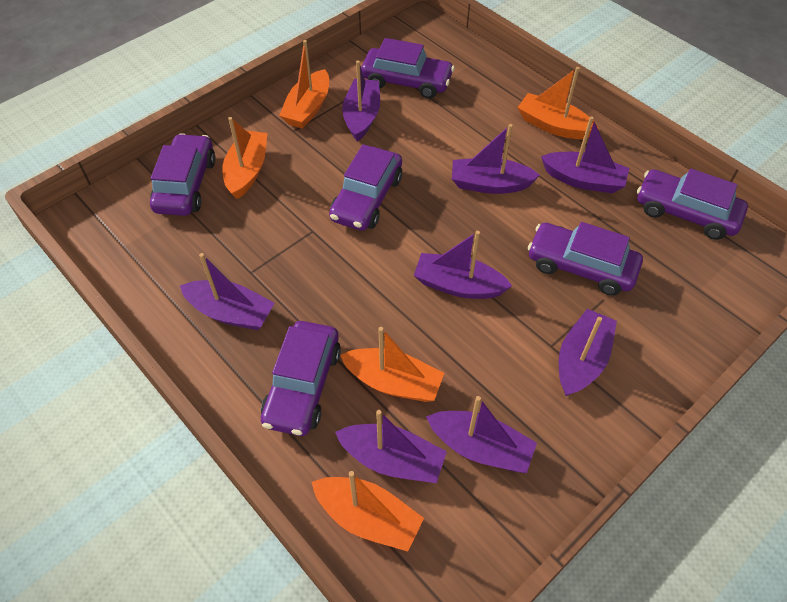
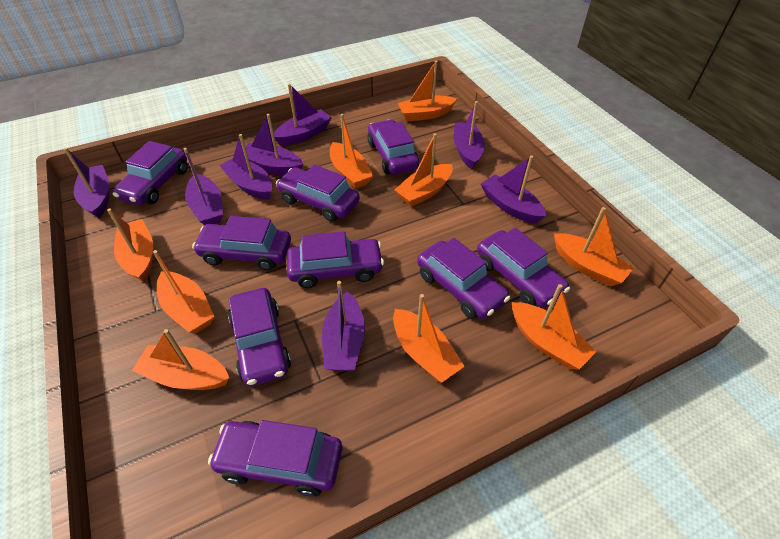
orange boat: 5 -> 9
purple car: 6 -> 9

